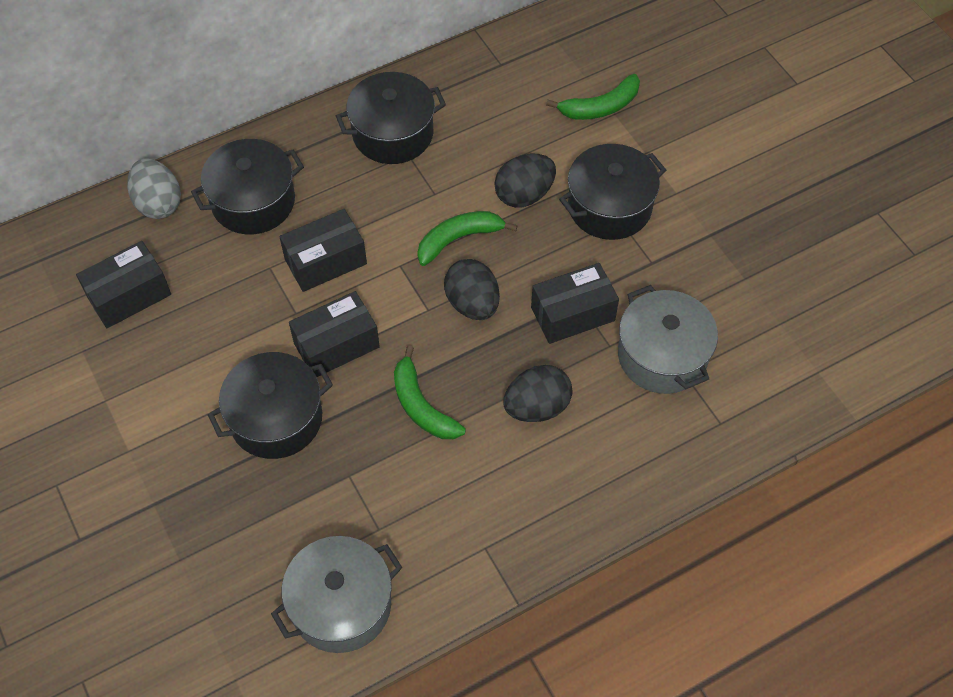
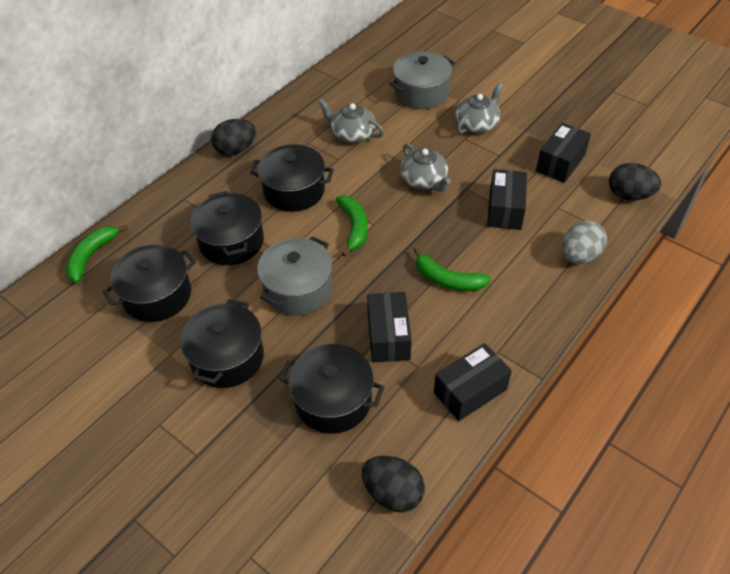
black pot: 4 -> 5
grey teapot: 0 -> 3

